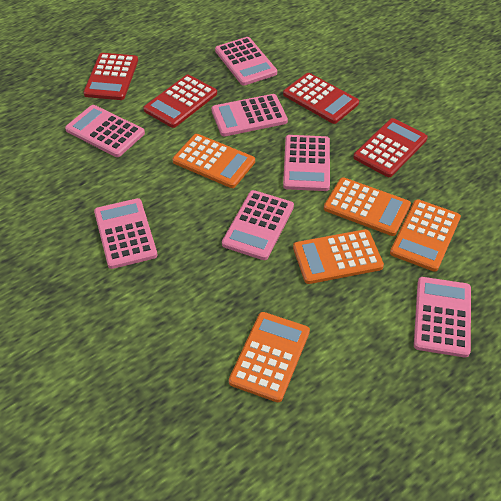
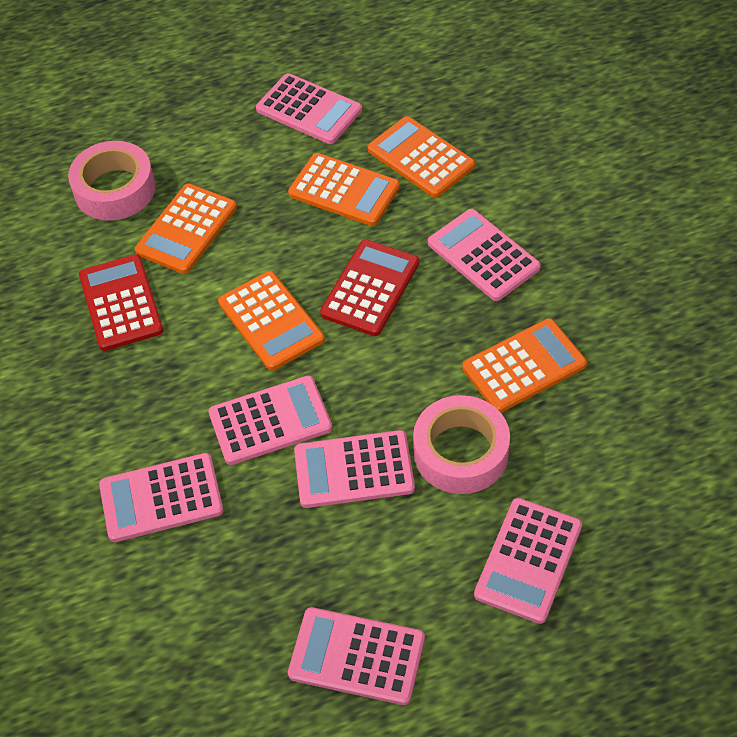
pink tape: 0 -> 2
red calculator: 4 -> 2

